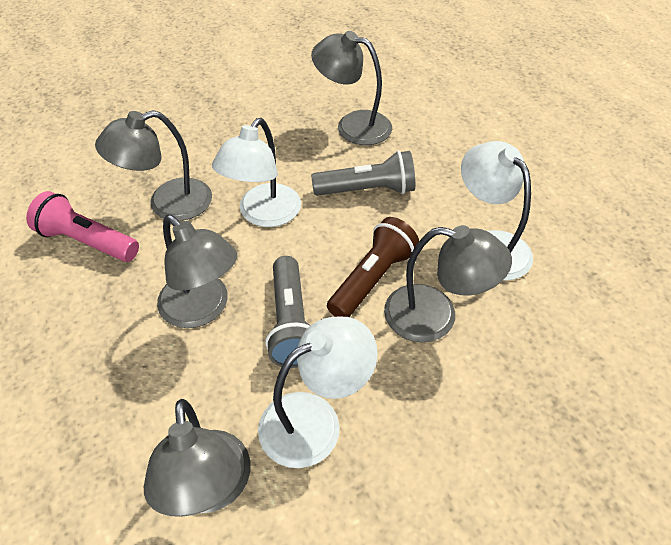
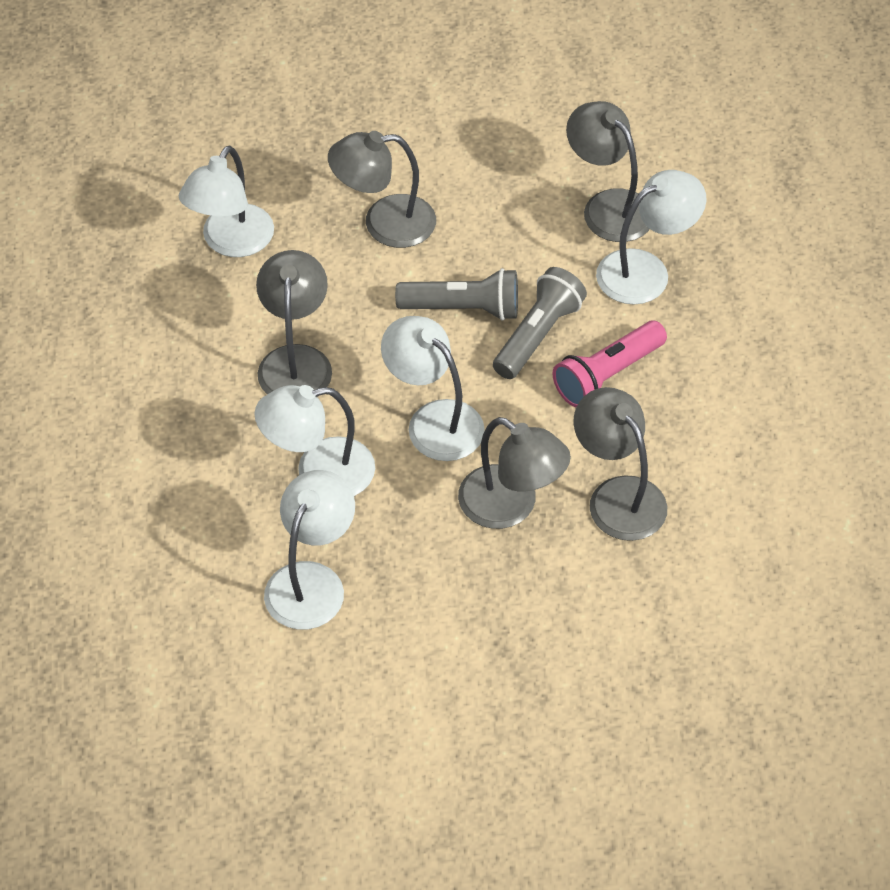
brown flashlight: 1 -> 0
white lamp: 3 -> 5

